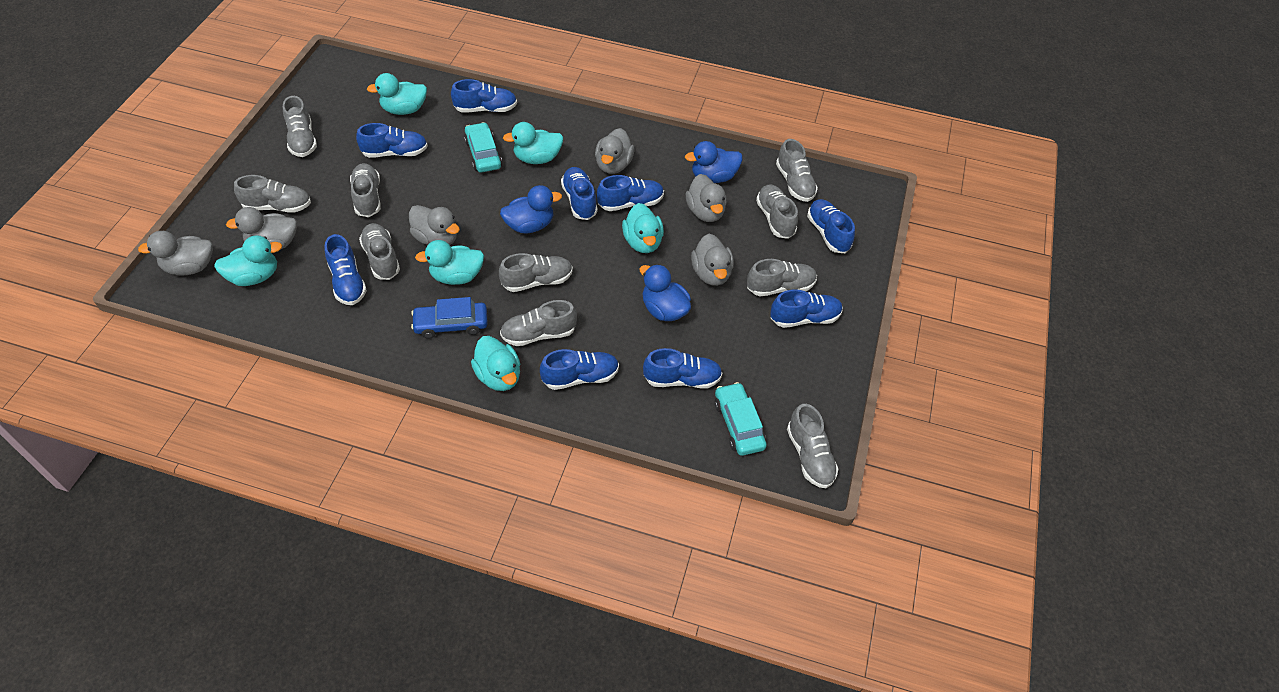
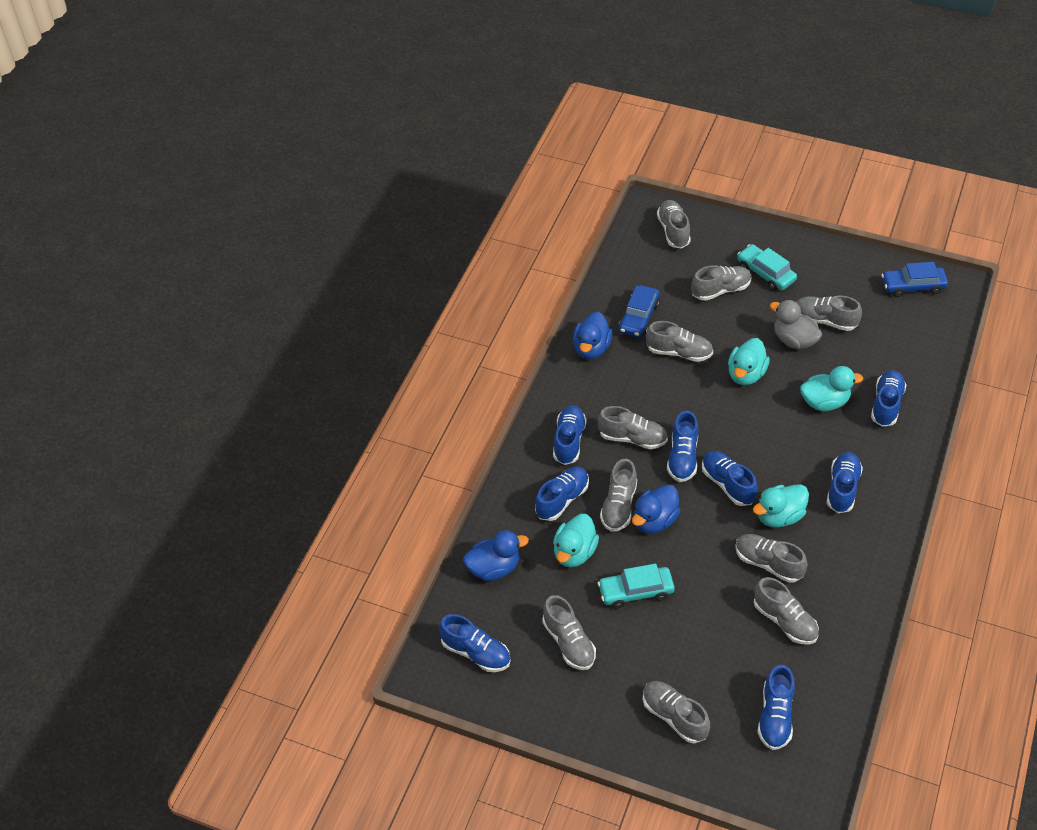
blue car: 1 -> 2
blue shoe: 9 -> 8
grey duck: 6 -> 1
turquoise duck: 6 -> 4

